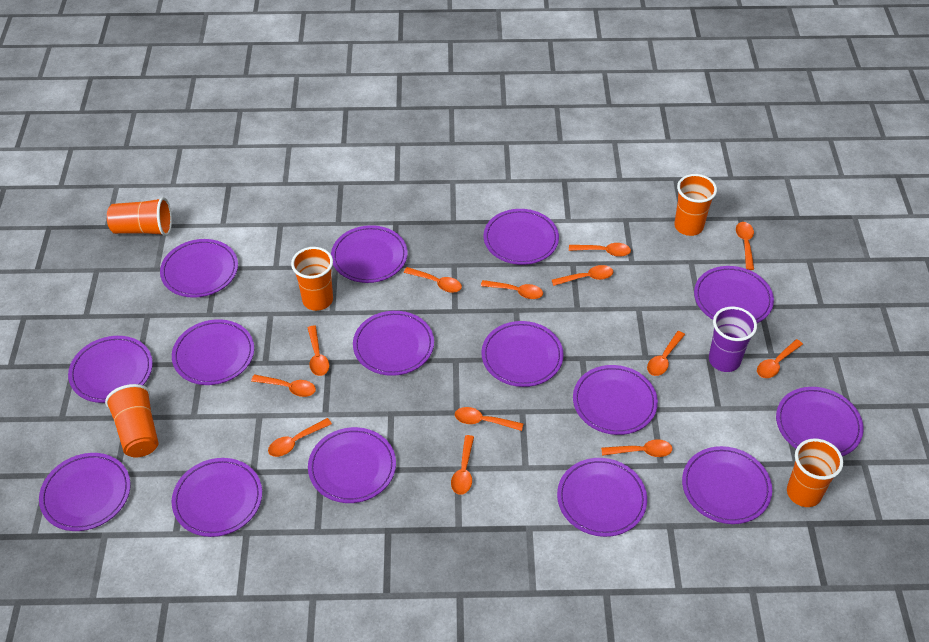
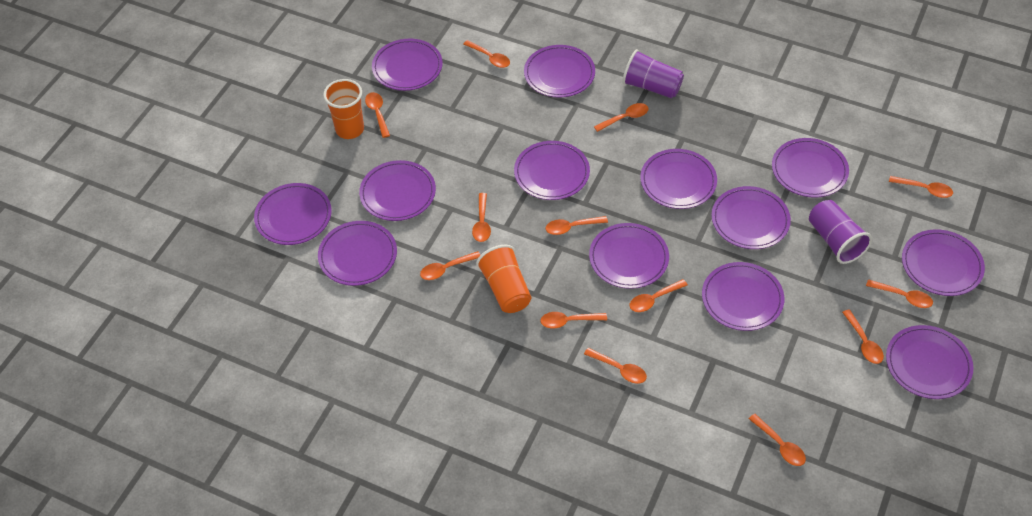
orange cup: 5 -> 2
purple cup: 1 -> 2
purple plate: 15 -> 13

